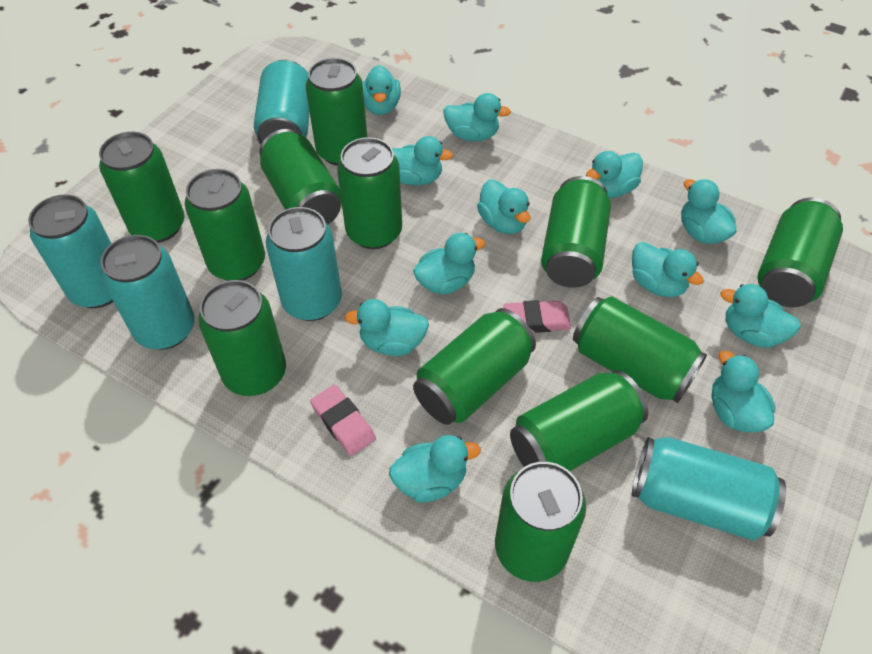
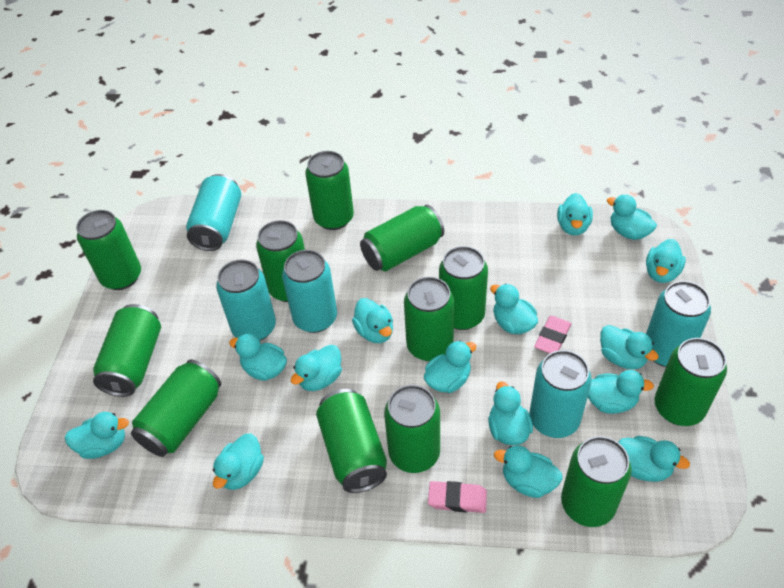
turquoise duck: 12 -> 15

